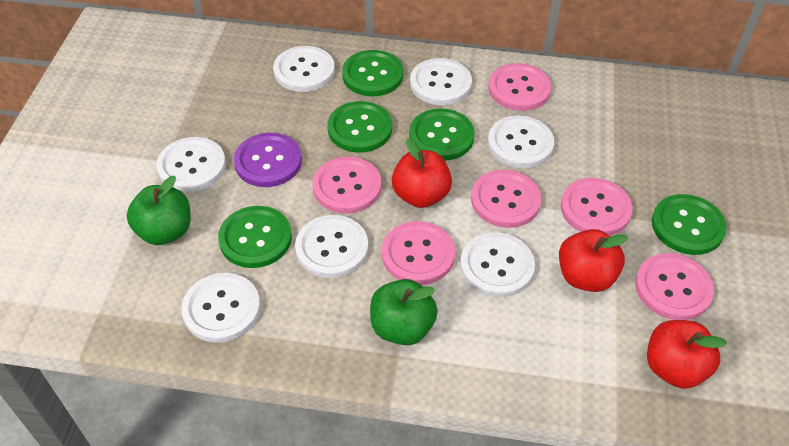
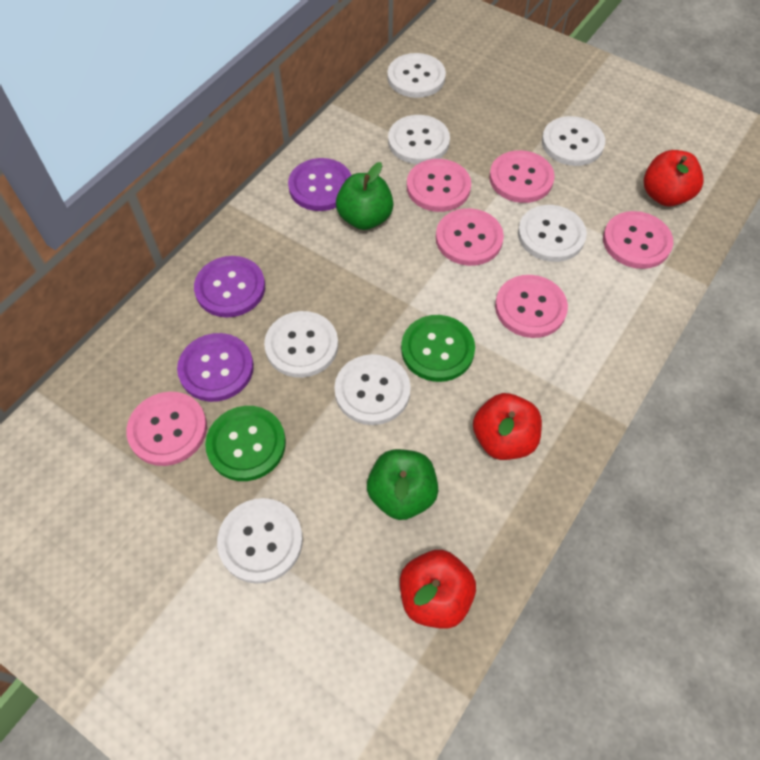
green button: 5 -> 2
purple button: 1 -> 3

